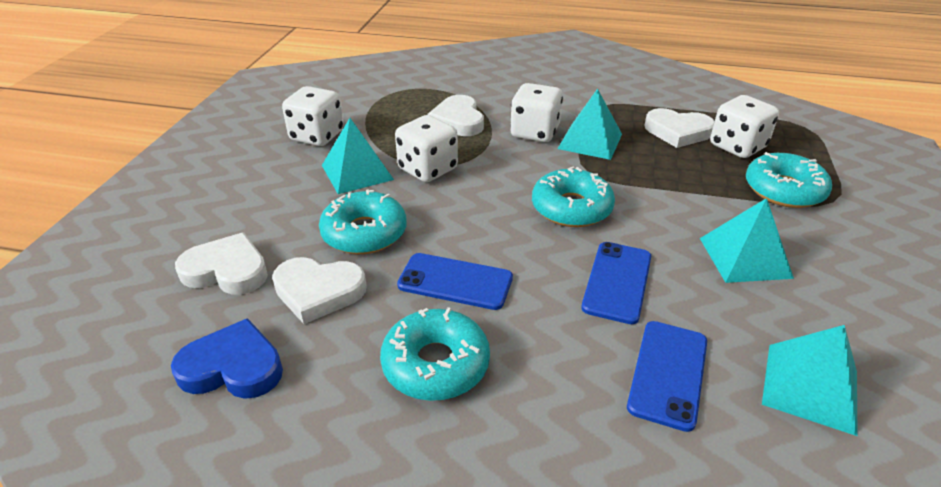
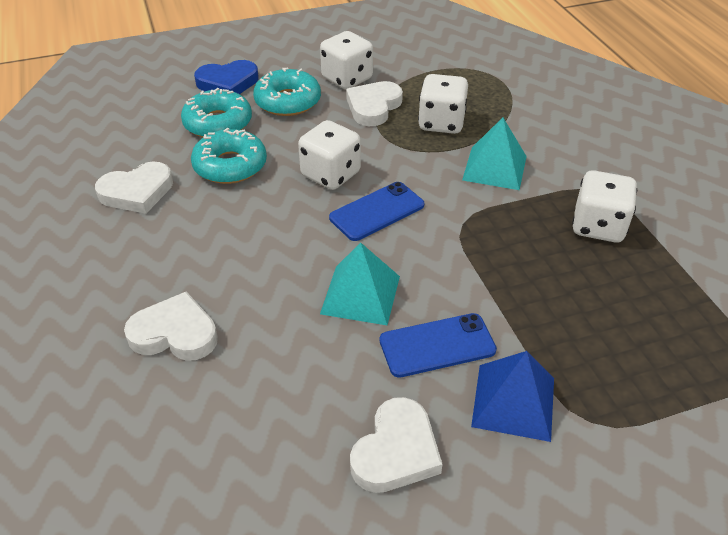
blue phone: 3 -> 2
blue pyramid: 0 -> 1
turquoise donut: 4 -> 3
turquoise pyramid: 4 -> 2

